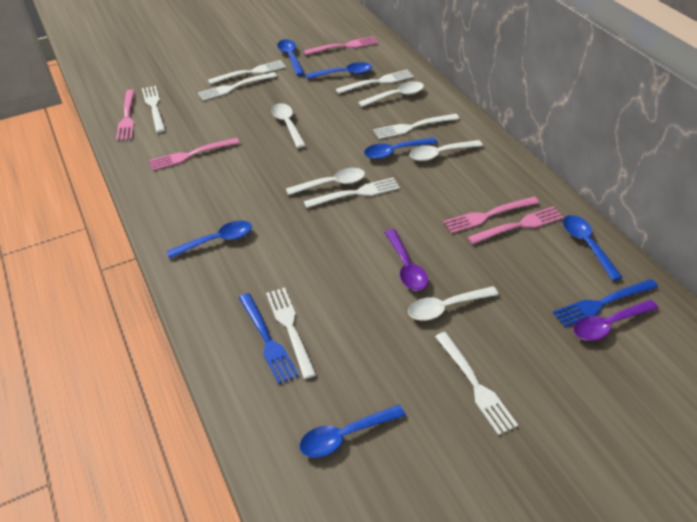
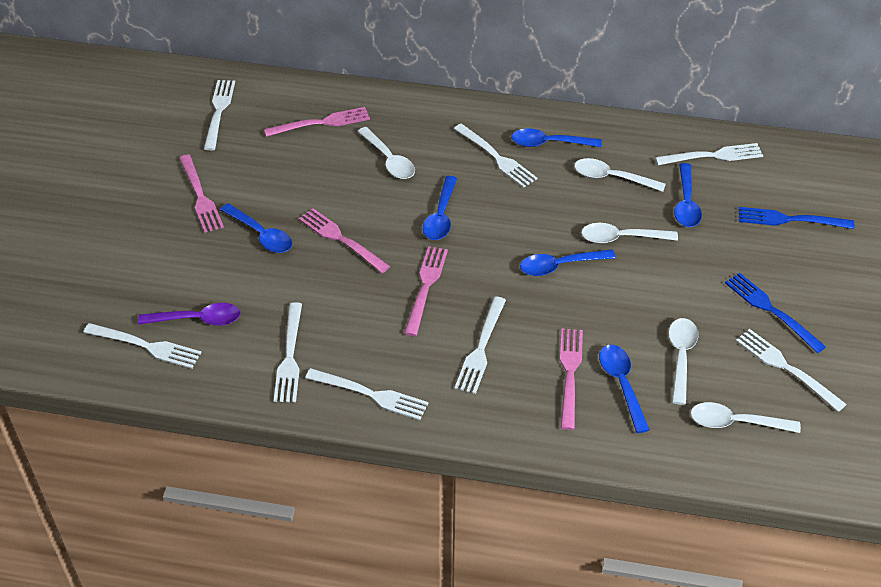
purple spoon: 2 -> 1

